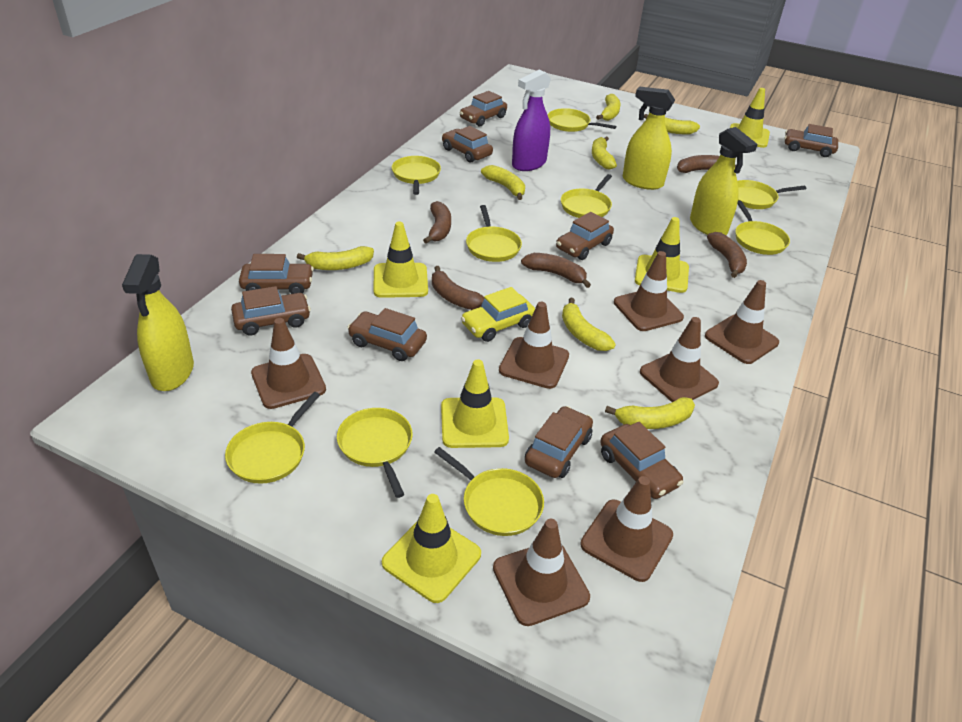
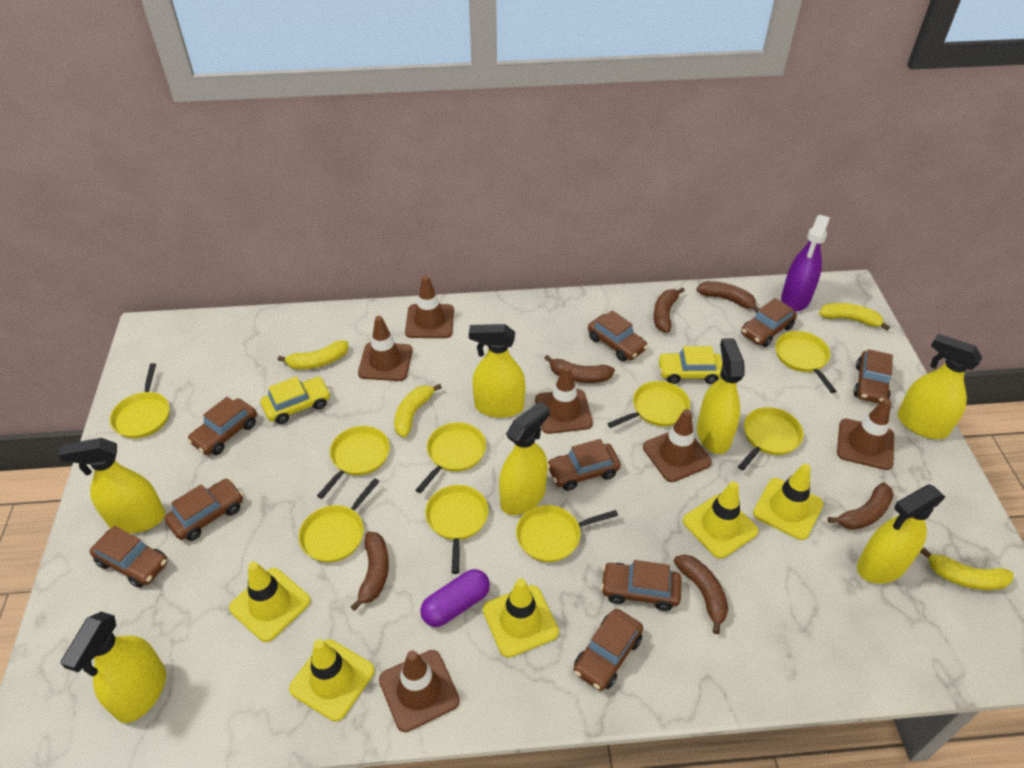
brown banana: 5 -> 6
brown traffic cone: 7 -> 6
purple capsule: 0 -> 1
yellow banana: 7 -> 4
yellow car: 1 -> 2
yellow spray bottle: 3 -> 7

